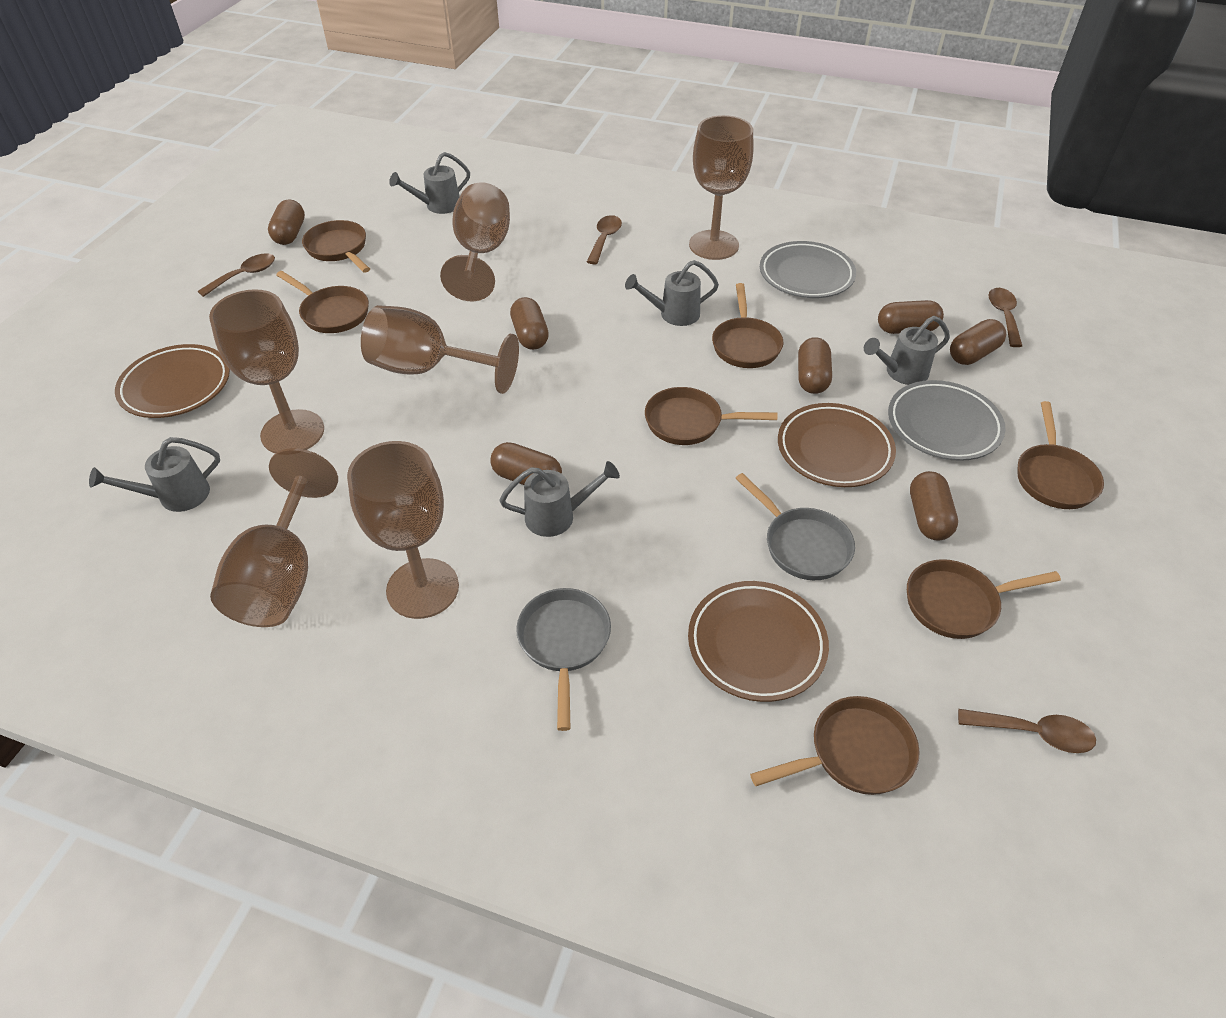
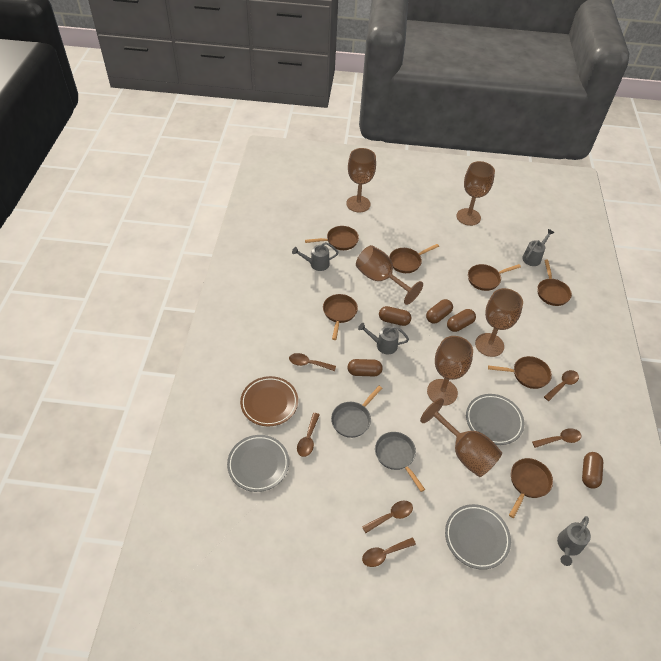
brown capsule: 7 -> 5
brown plate: 3 -> 1
brown spoon: 4 -> 6
grey plate: 2 -> 3
grey watering can: 5 -> 4

